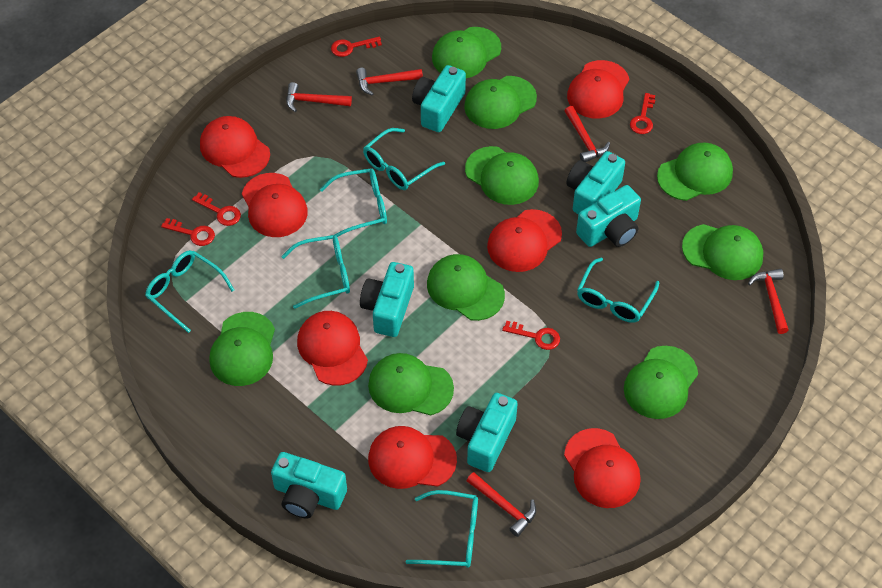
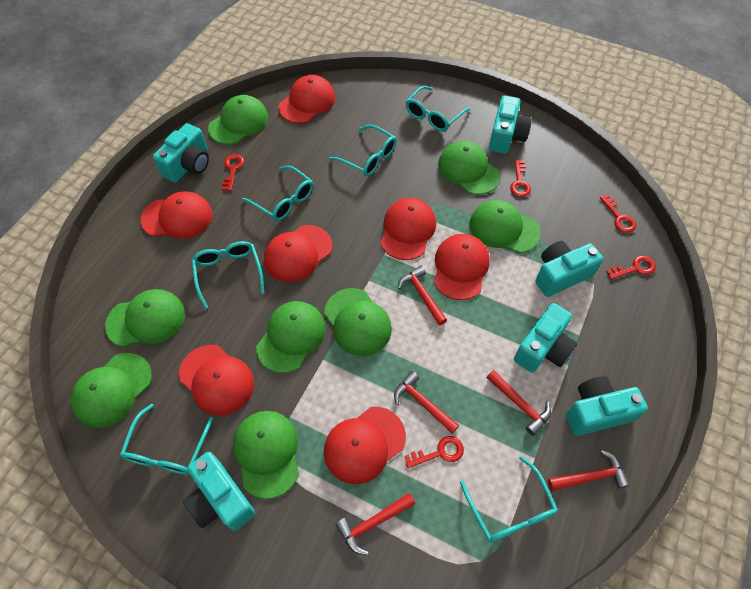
green cap: 9 -> 8

